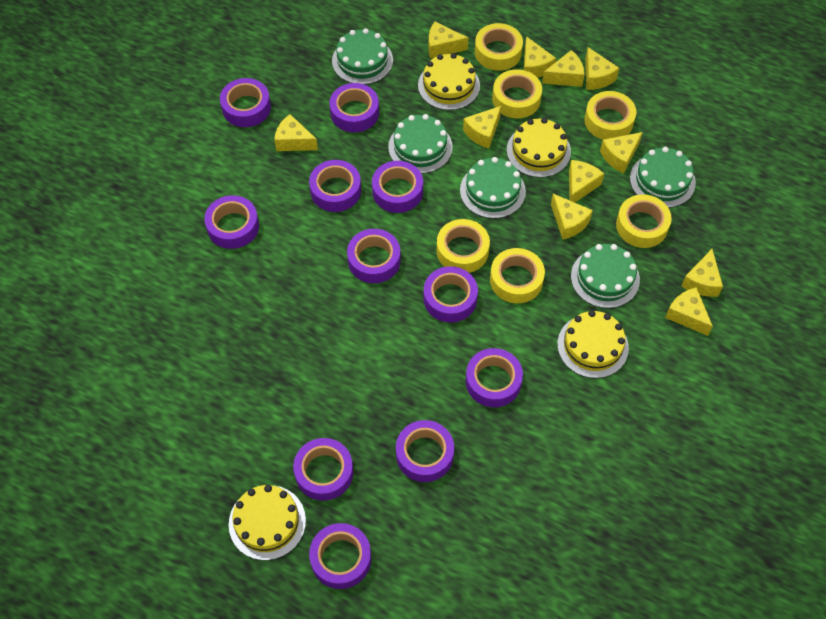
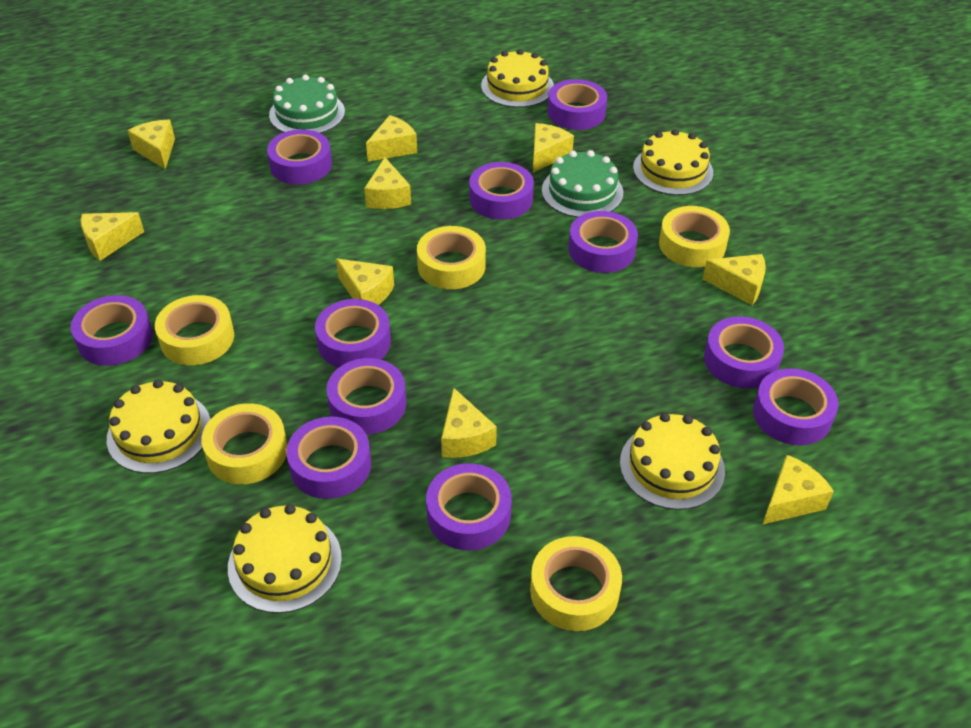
green cake: 5 -> 2
yellow cake: 4 -> 5
yellow cheese: 11 -> 9
yellow tape: 6 -> 5

